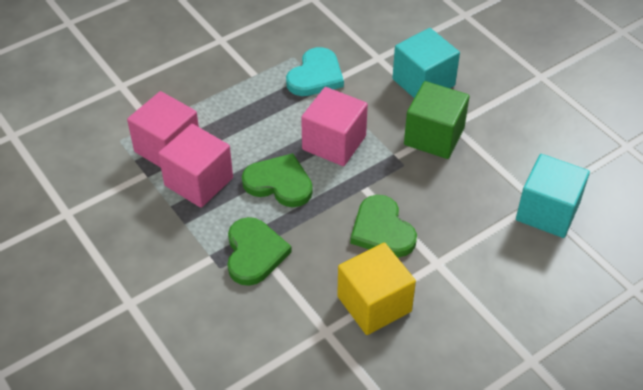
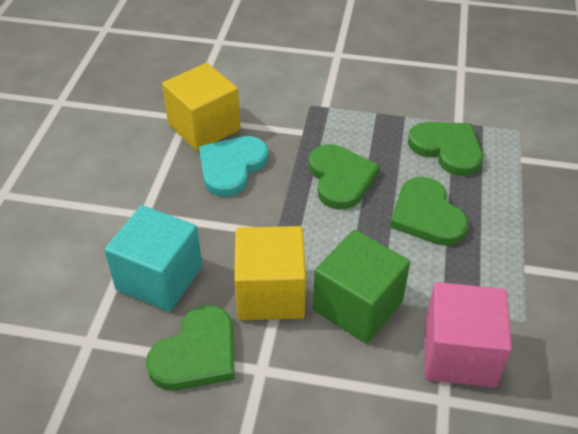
green heart: 3 -> 4
pink cube: 3 -> 1
turquoise cube: 2 -> 1
yellow cube: 1 -> 2

